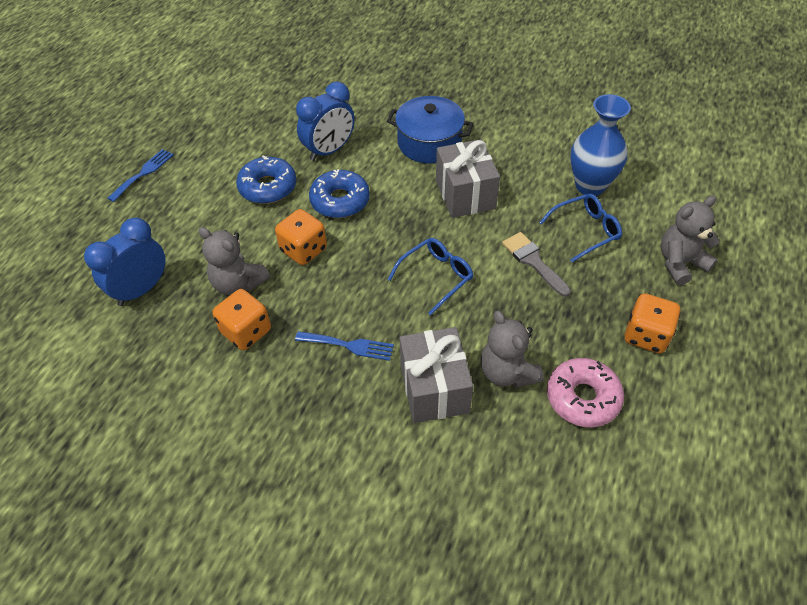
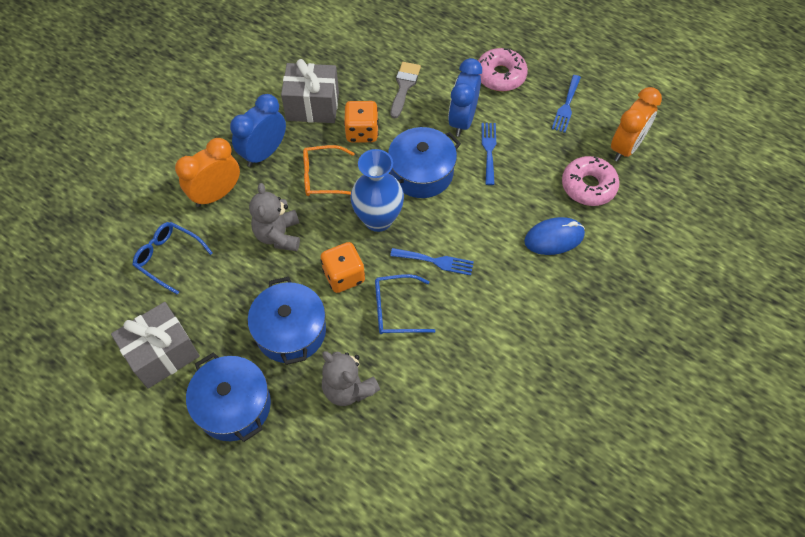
blue donut: 2 -> 0
blue fork: 2 -> 3
blue mouse: 0 -> 1
blue pot: 1 -> 3
grey teddy bear: 3 -> 2
orange clock: 0 -> 2
orange dice: 3 -> 2
orange glasses: 0 -> 1
pink donut: 1 -> 2

